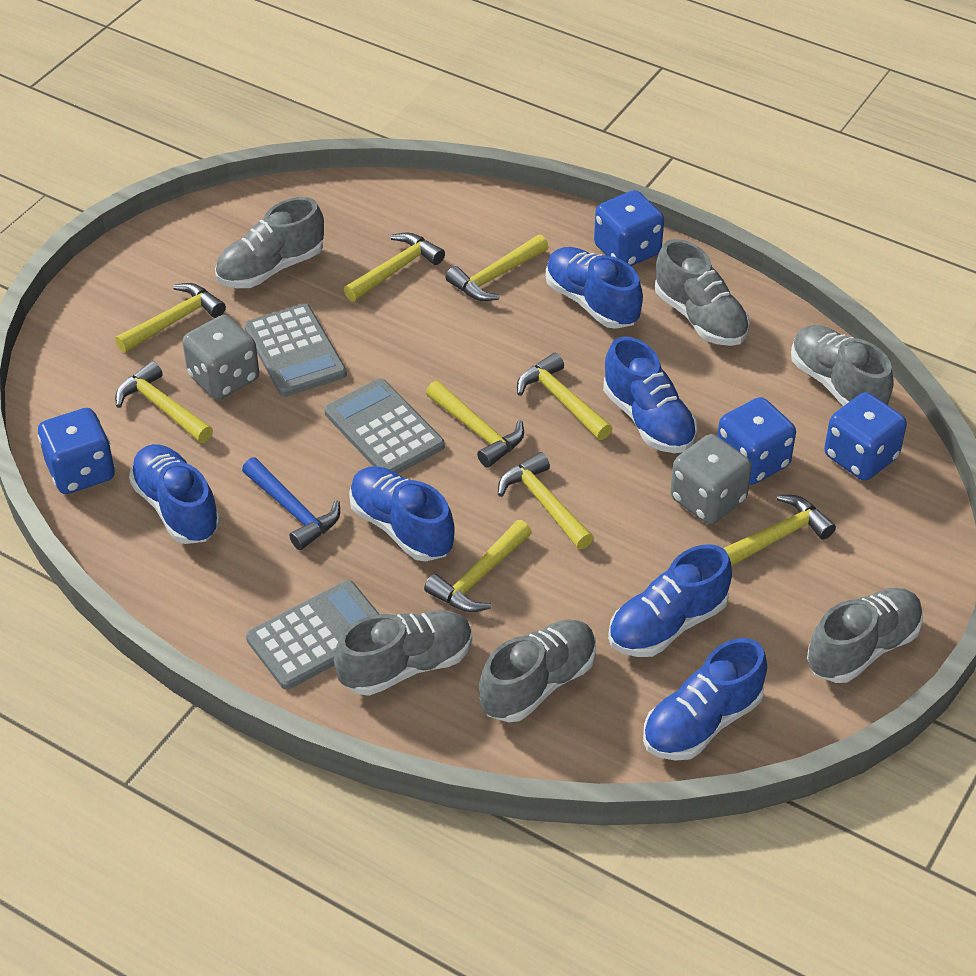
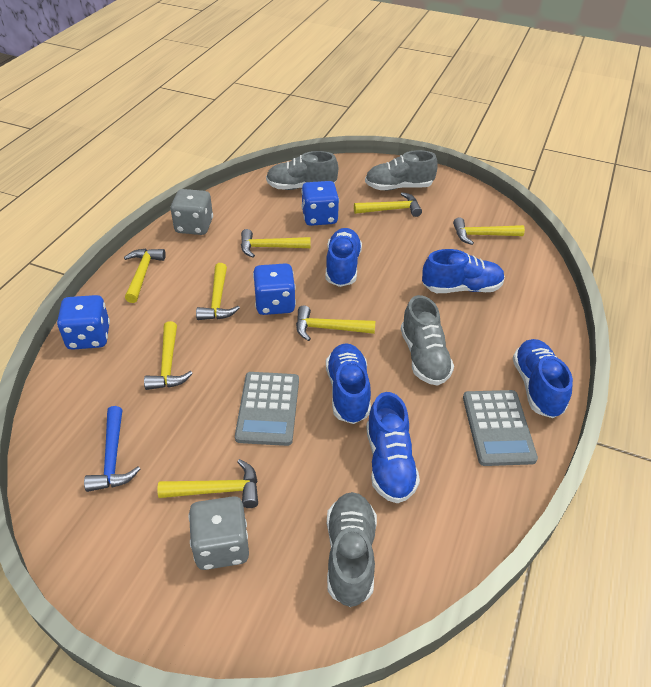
blue dice: 4 -> 3
blue shoe: 6 -> 5
grey calculator: 3 -> 2
grey shoe: 6 -> 4
yellow hammer: 9 -> 8

